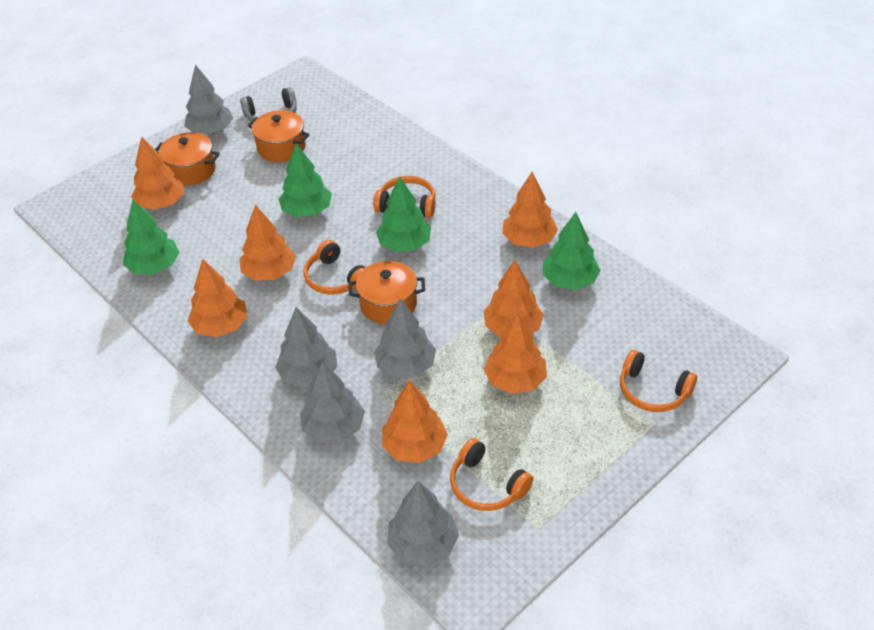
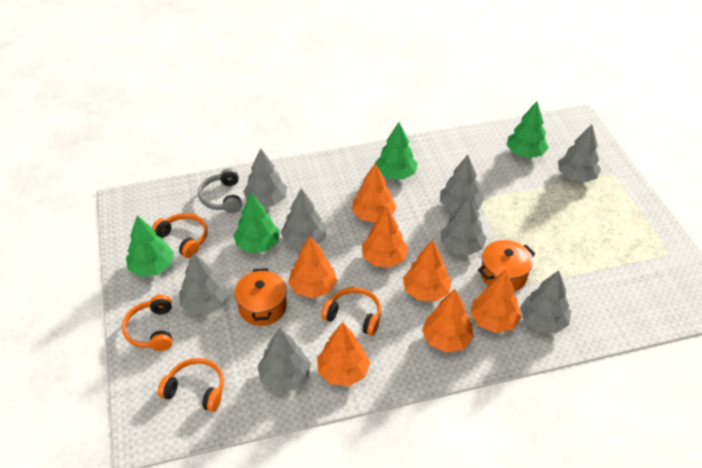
grey tree: 5 -> 8
orange pot: 3 -> 2

